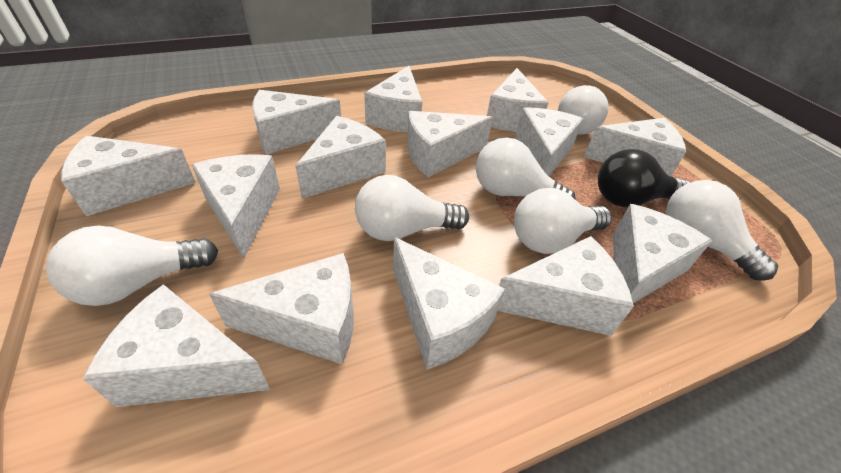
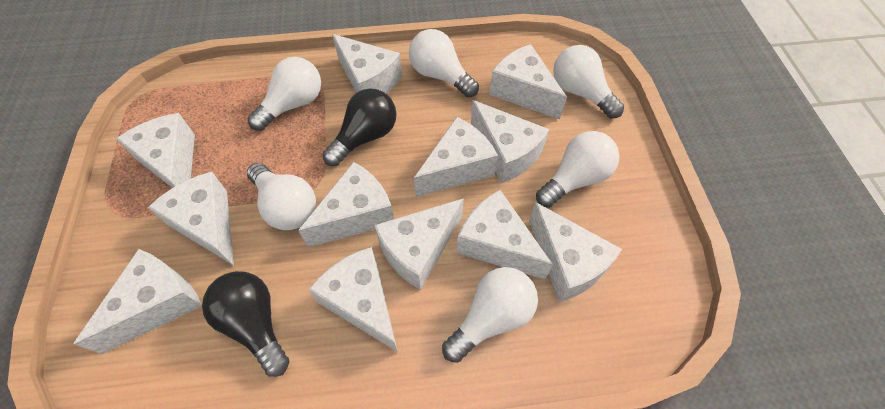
black light bulb: 1 -> 2
white cheese: 14 -> 12

